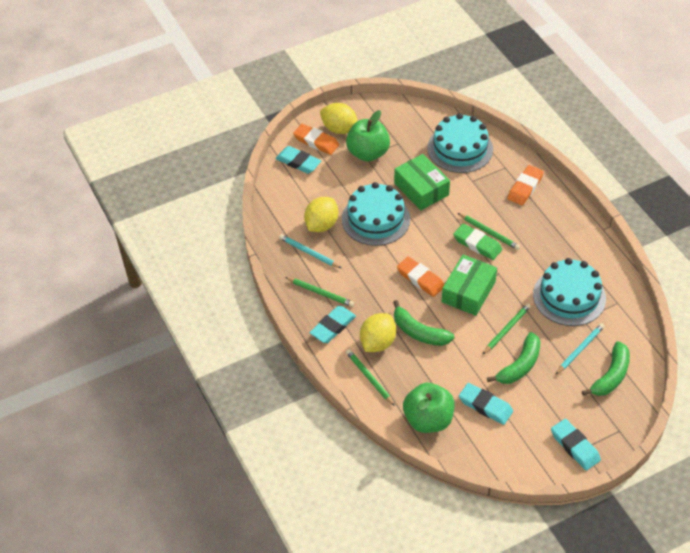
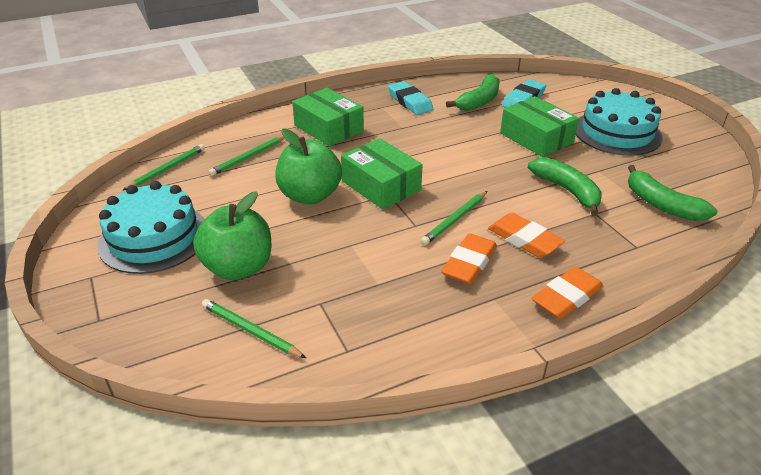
green box: 2 -> 3
green eraser: 1 -> 0
turquoise cake: 3 -> 2
turquoise eraser: 4 -> 2
turquoise pencil: 2 -> 0
yellow lemon: 3 -> 0

